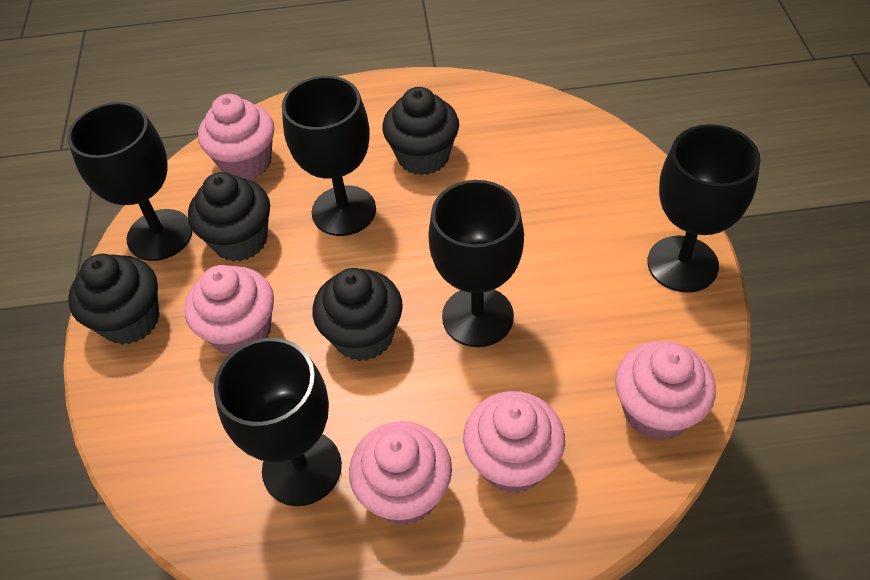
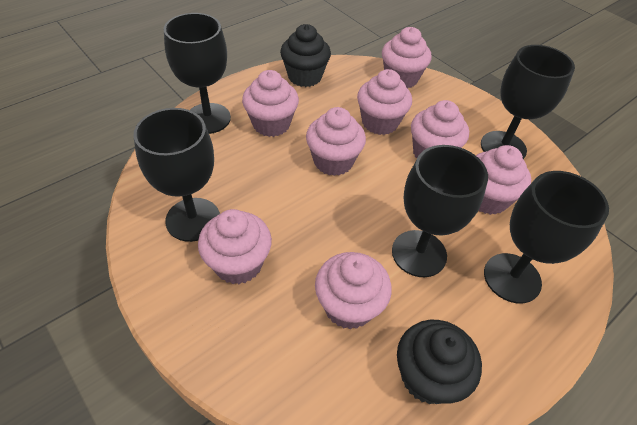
black cupcake: 4 -> 2
pink cupcake: 5 -> 8

